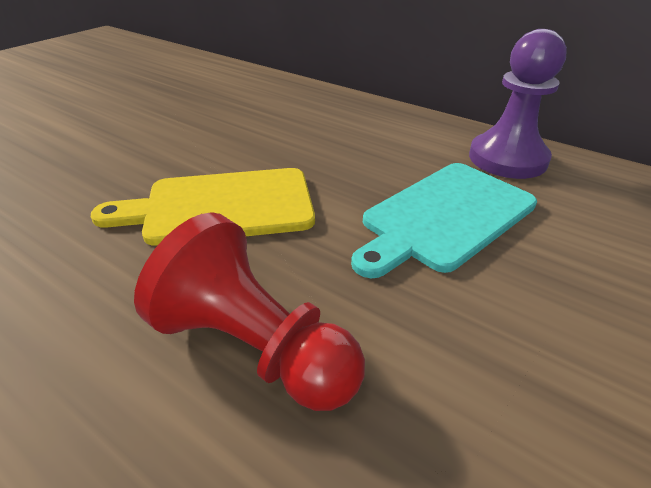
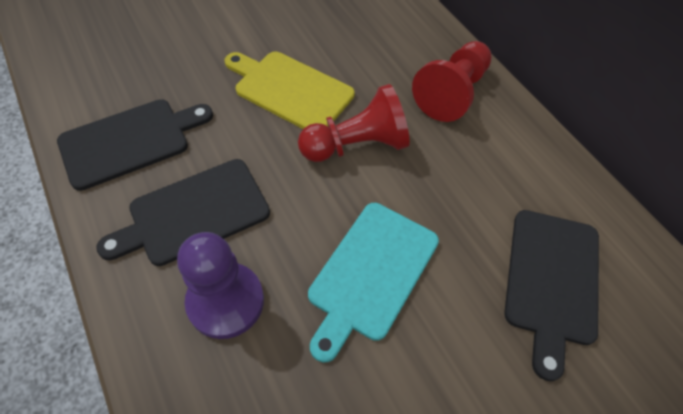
black cutting board: 0 -> 3
red pawn: 1 -> 2

